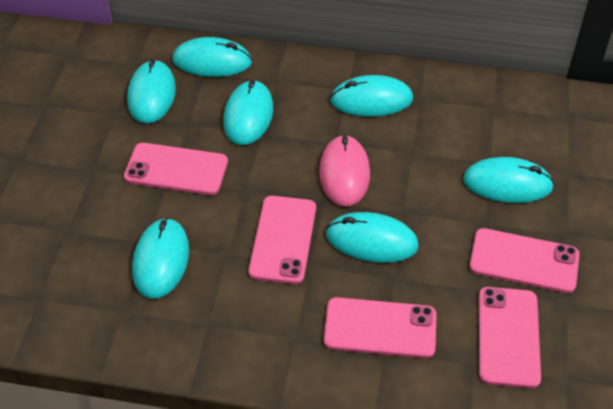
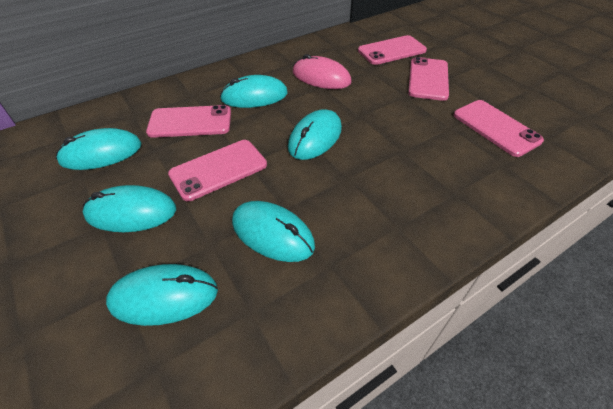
turquoise mouse: 7 -> 6

